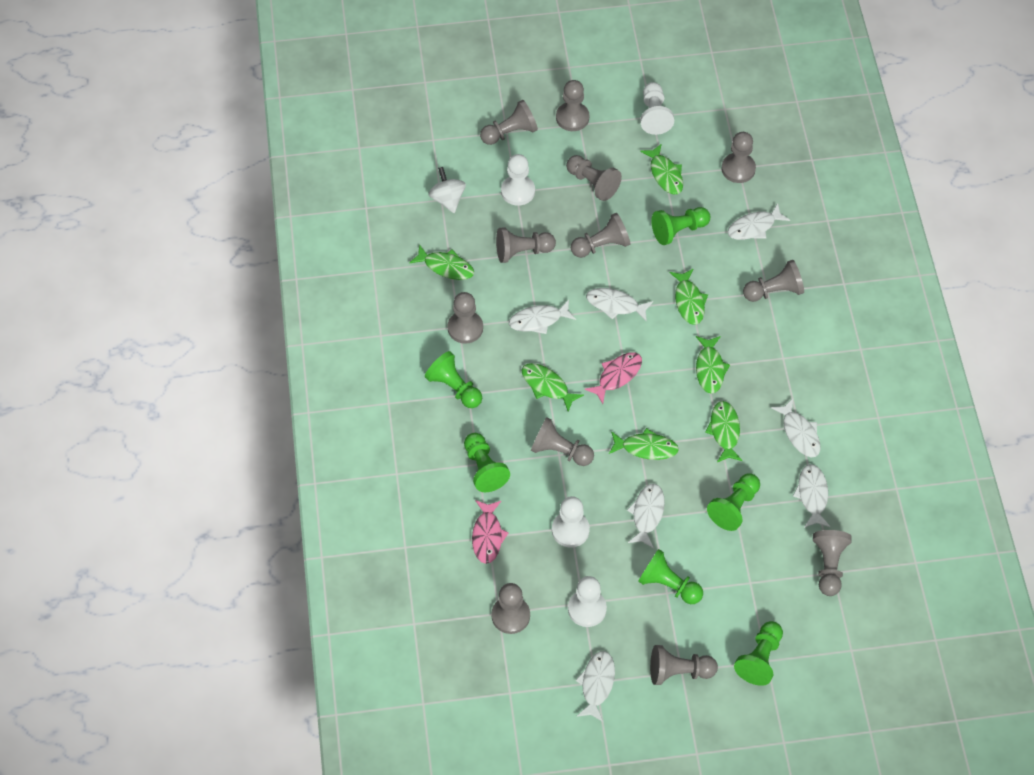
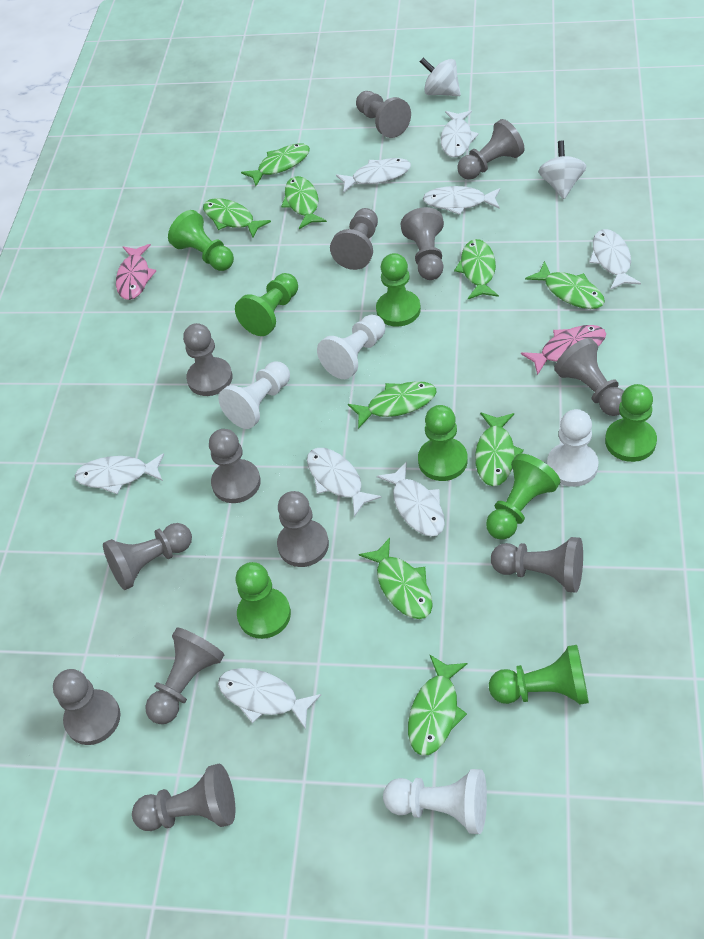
green fish: 7 -> 9
green pawn: 6 -> 8
grey pawn: 12 -> 13
white fish: 7 -> 8
white spinning top: 1 -> 2

